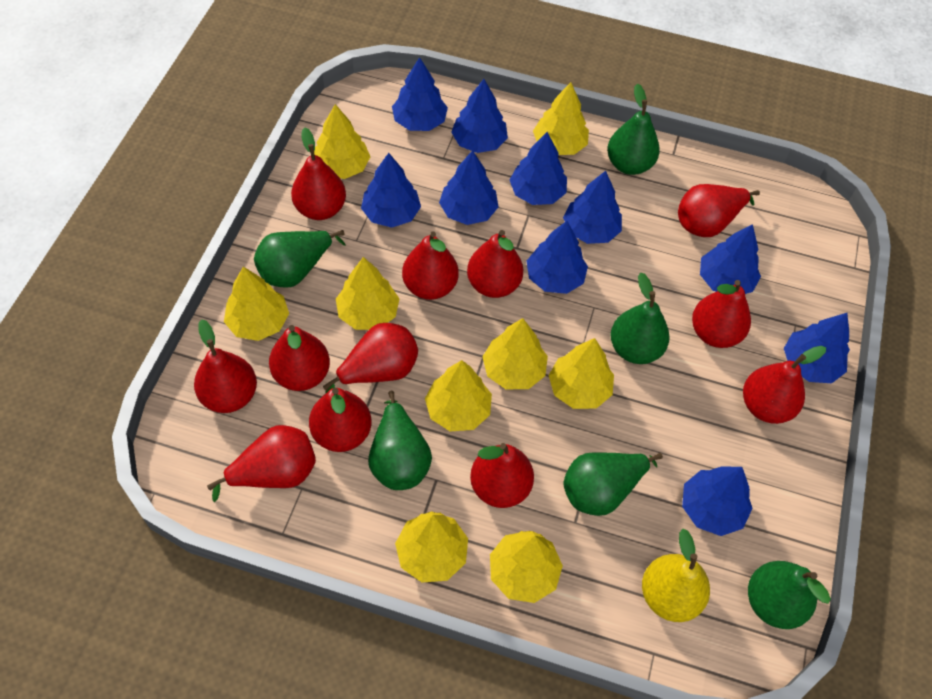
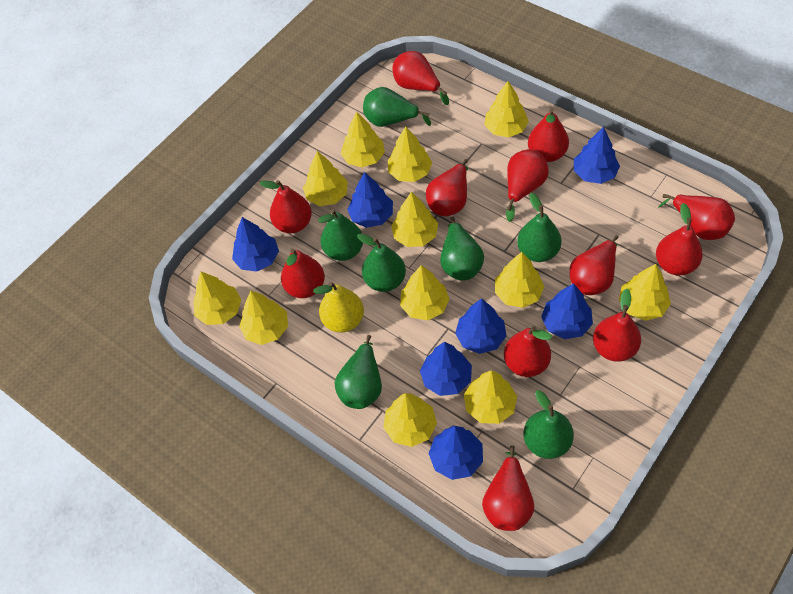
blue tree: 10 -> 7
green pear: 6 -> 7
yellow tree: 9 -> 12

